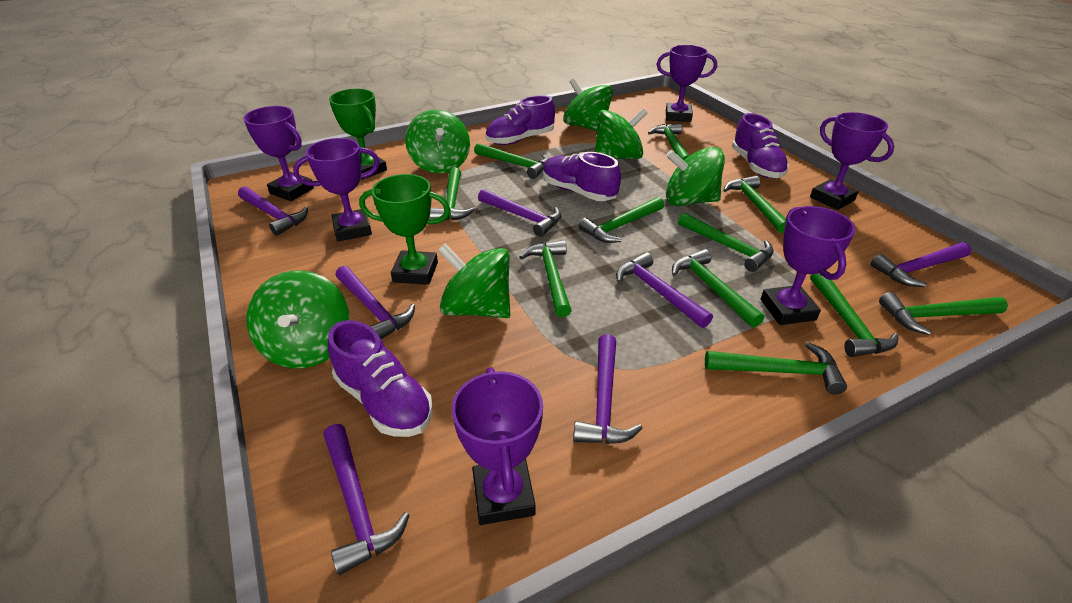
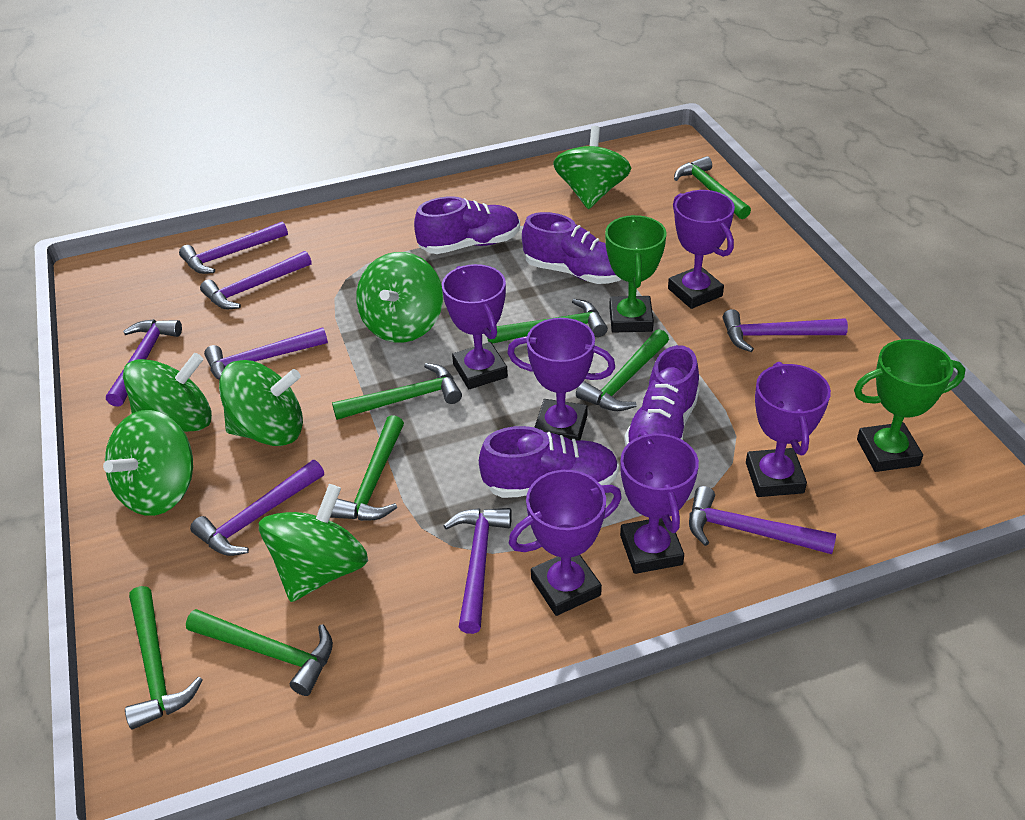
green hammer: 11 -> 7
purple hammer: 7 -> 8

